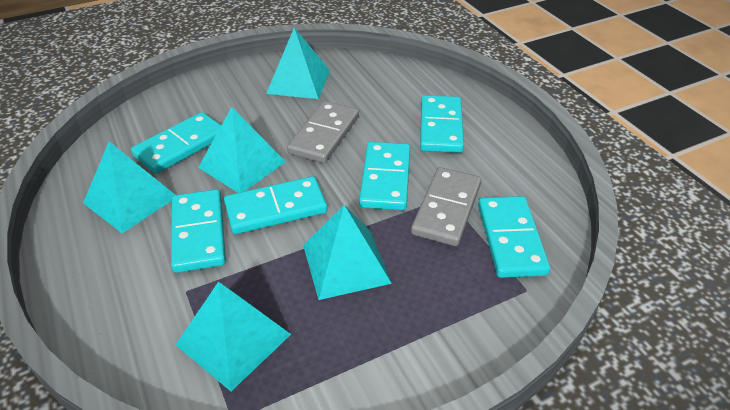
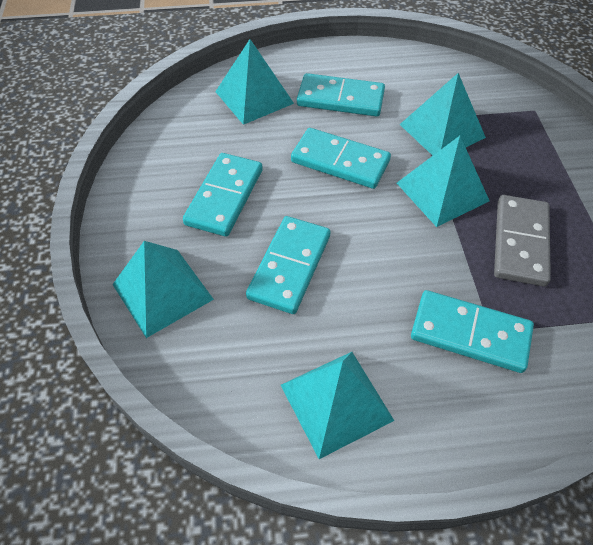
grey domino: 2 -> 1
turquoise domino: 6 -> 5

